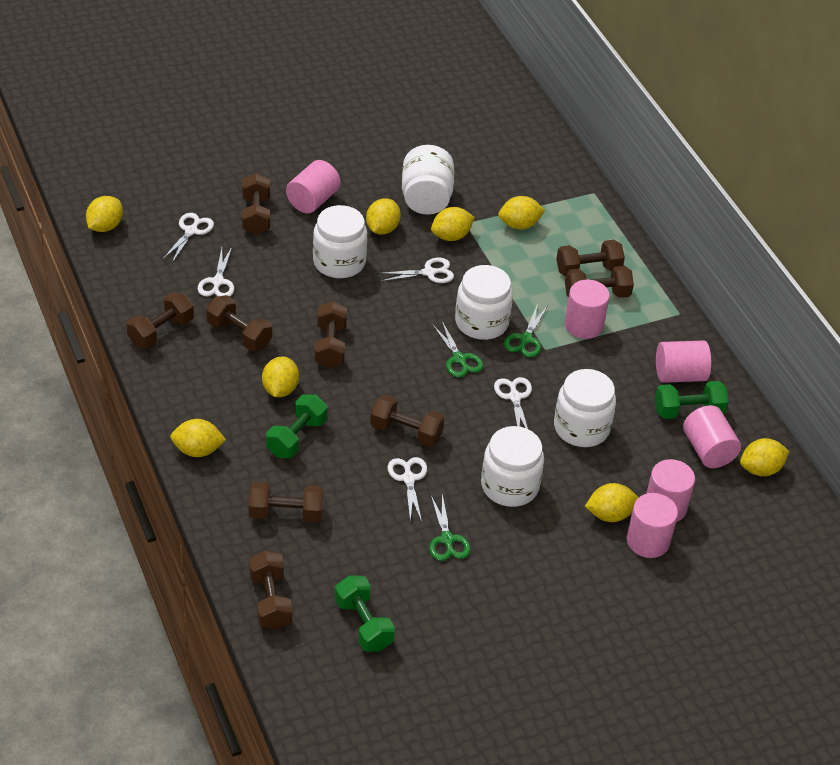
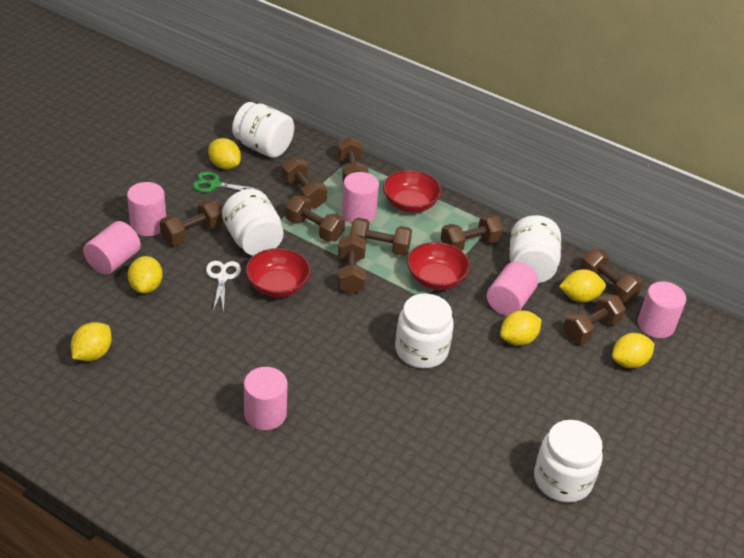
green dumbbell: 3 -> 0
green scissors: 3 -> 1
red bowl: 0 -> 3
white scissors: 5 -> 1
yellow lemon: 8 -> 6

